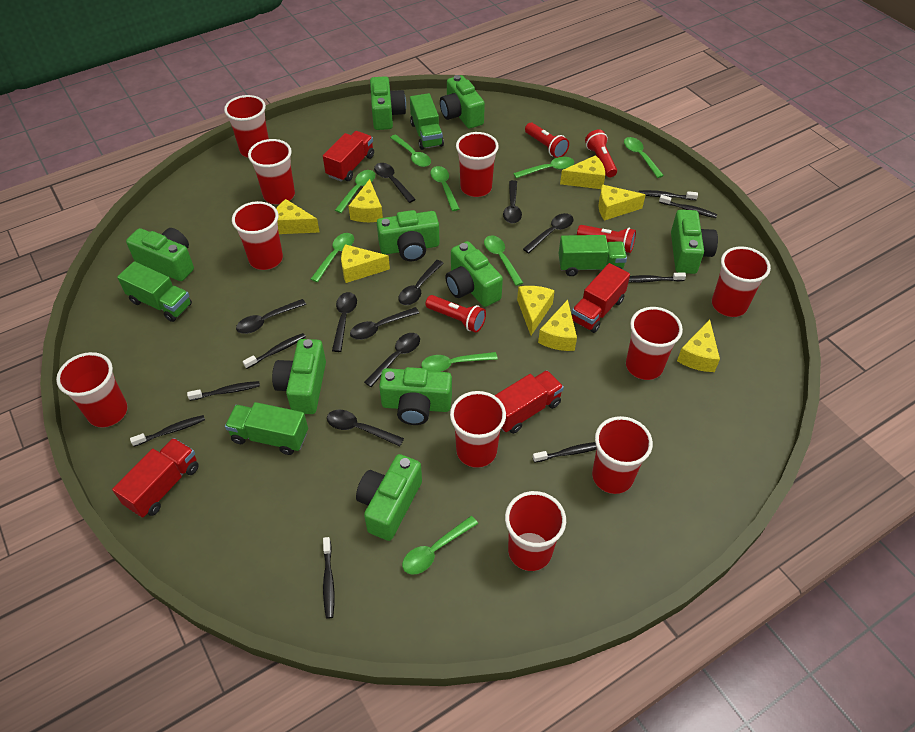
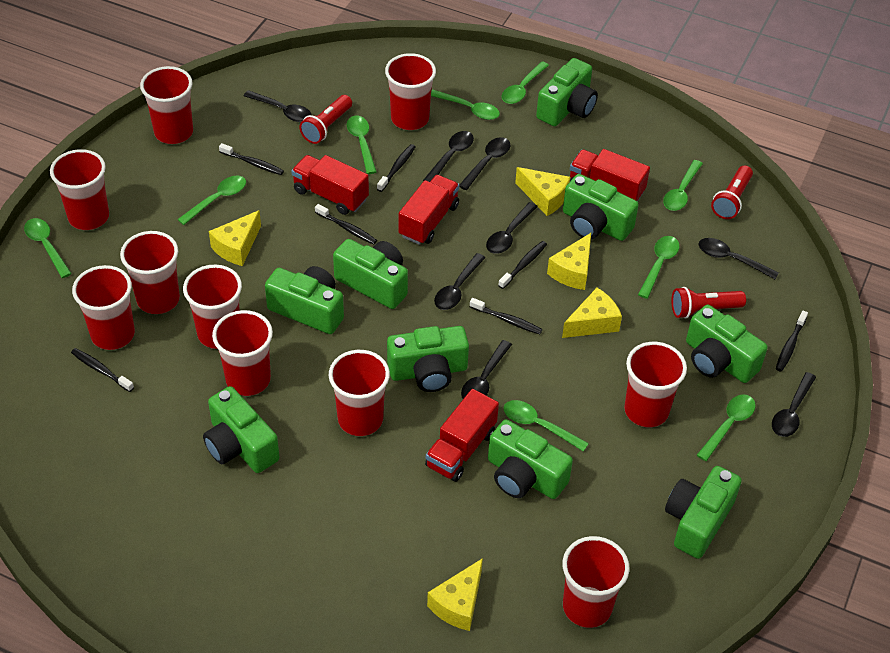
black spoon: 9 -> 8
black toothbrush: 8 -> 7
green truck: 4 -> 0
red flashlight: 4 -> 3
yellow cheese: 8 -> 5

